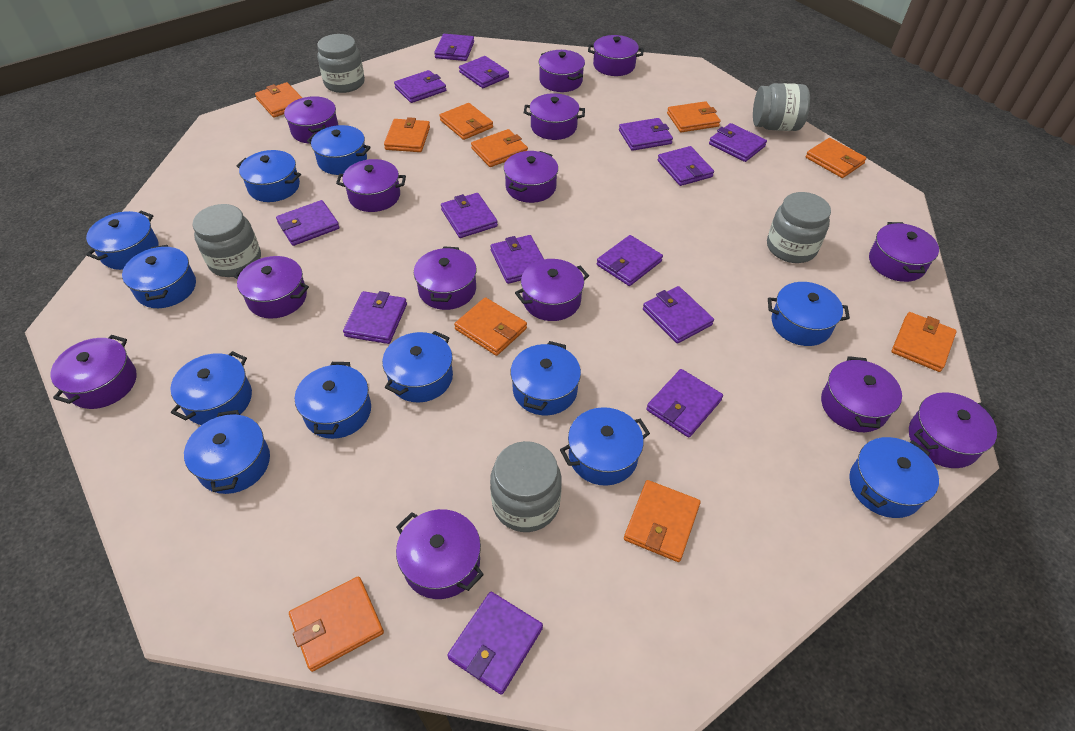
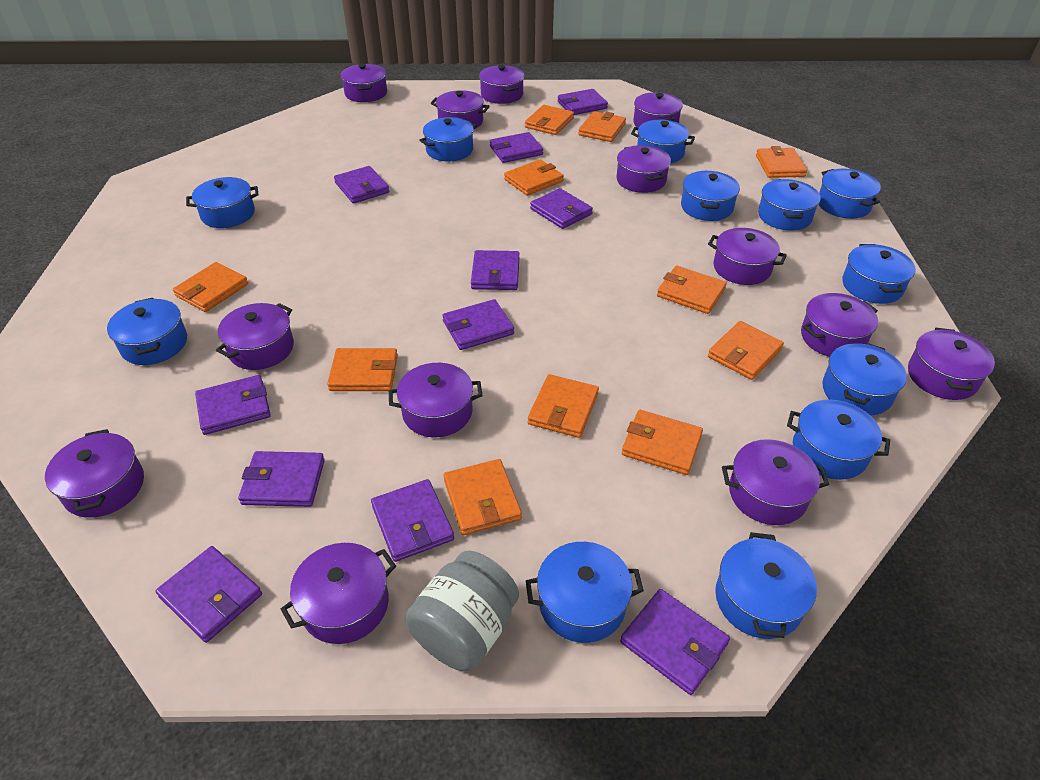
grey jar: 5 -> 1
orange wallet: 10 -> 11
purple pot: 14 -> 13
purple wallet: 14 -> 11

